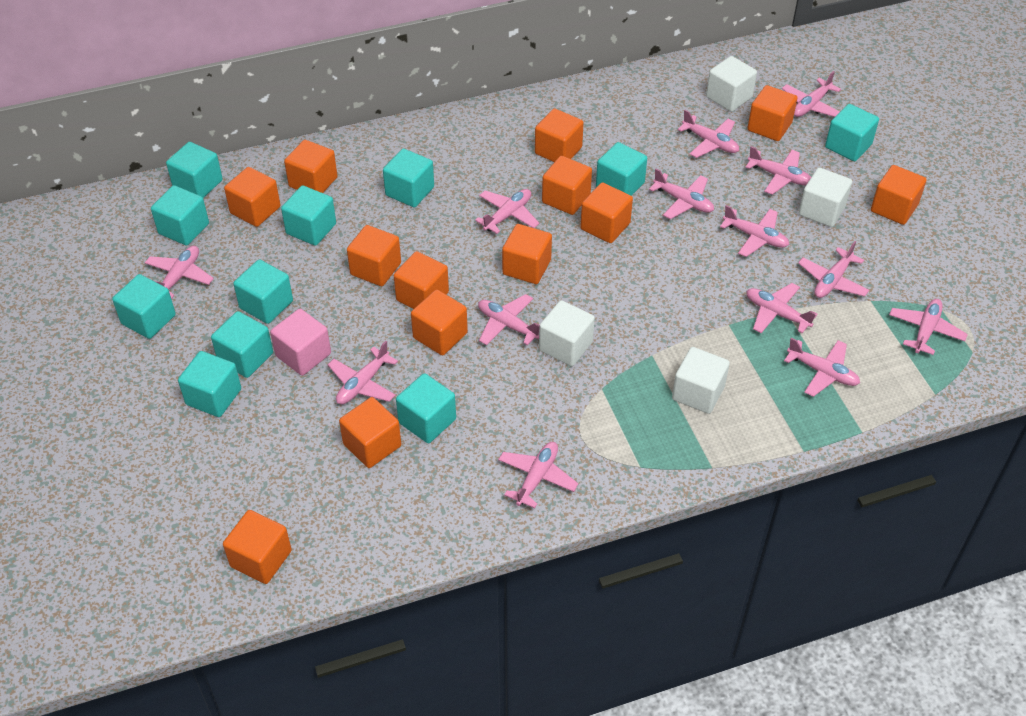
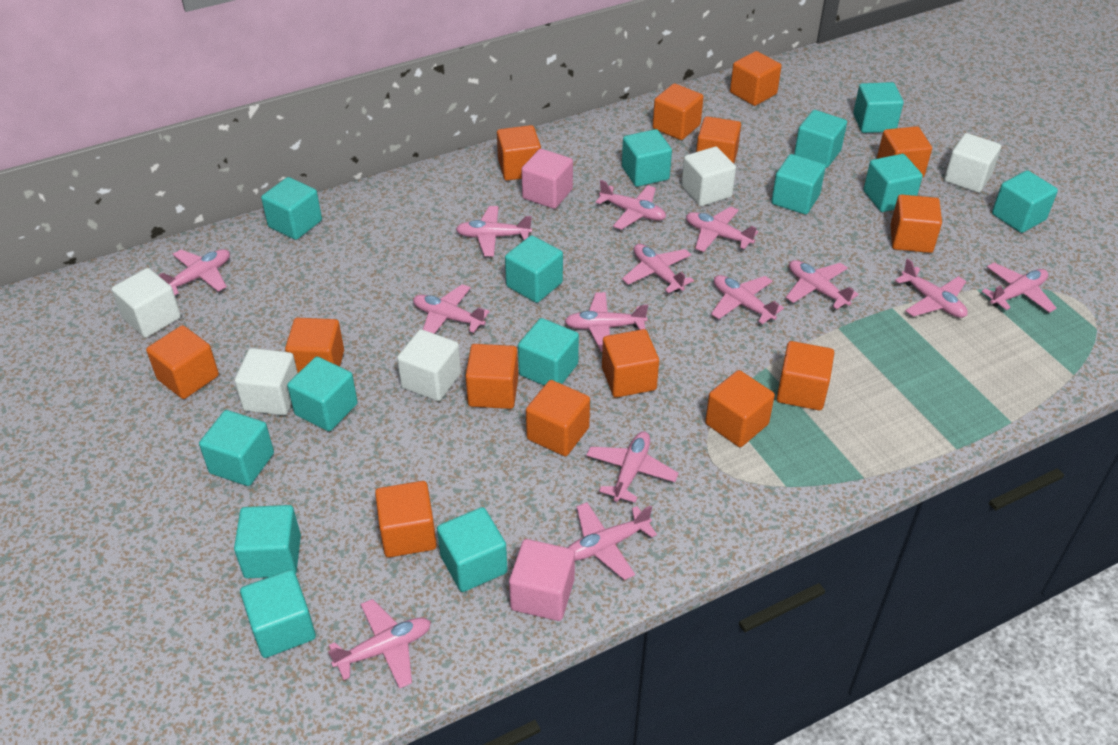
orange cube: 13 -> 14
pink cube: 1 -> 2
turquoise cube: 11 -> 14
white cube: 4 -> 5

